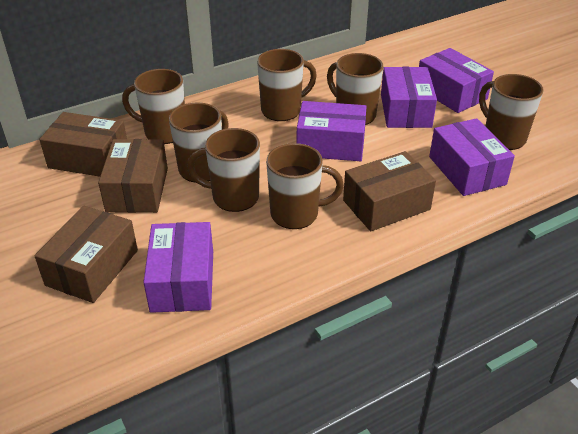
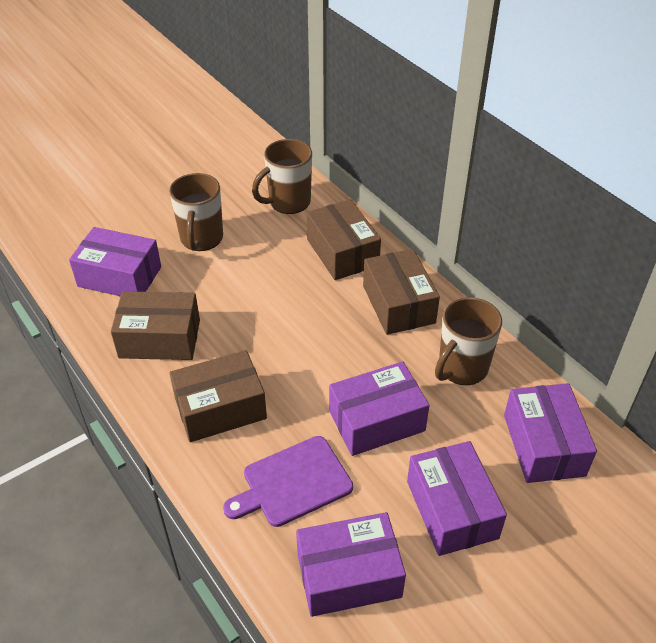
brown mug: 7 -> 3
purple cutting board: 0 -> 1

